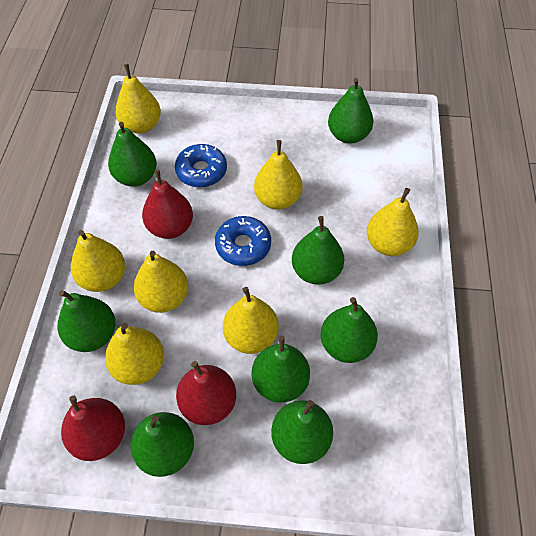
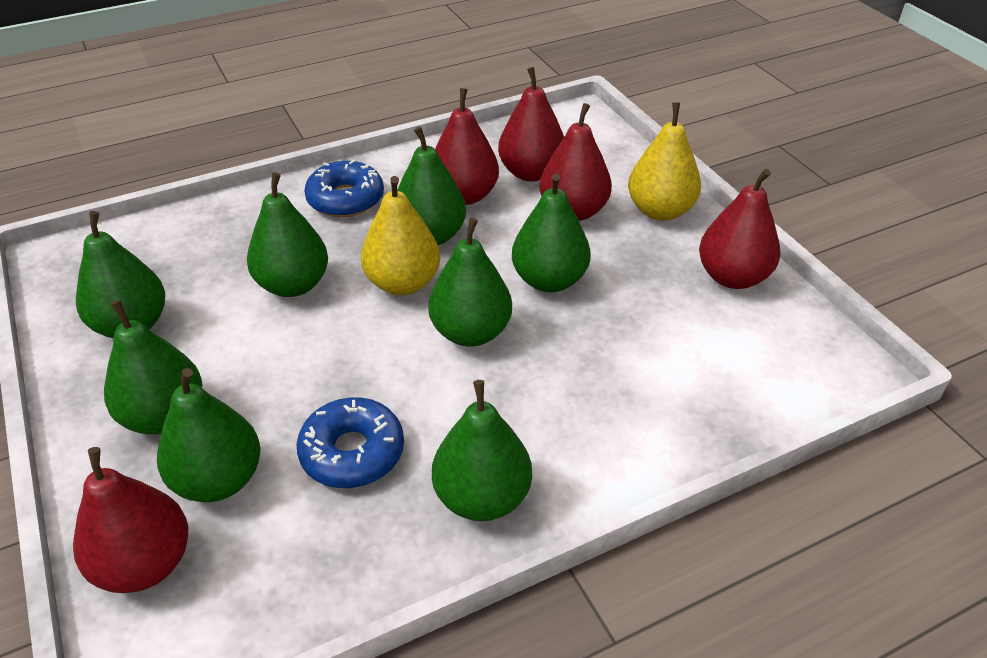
red pear: 3 -> 5
yellow pear: 7 -> 2

